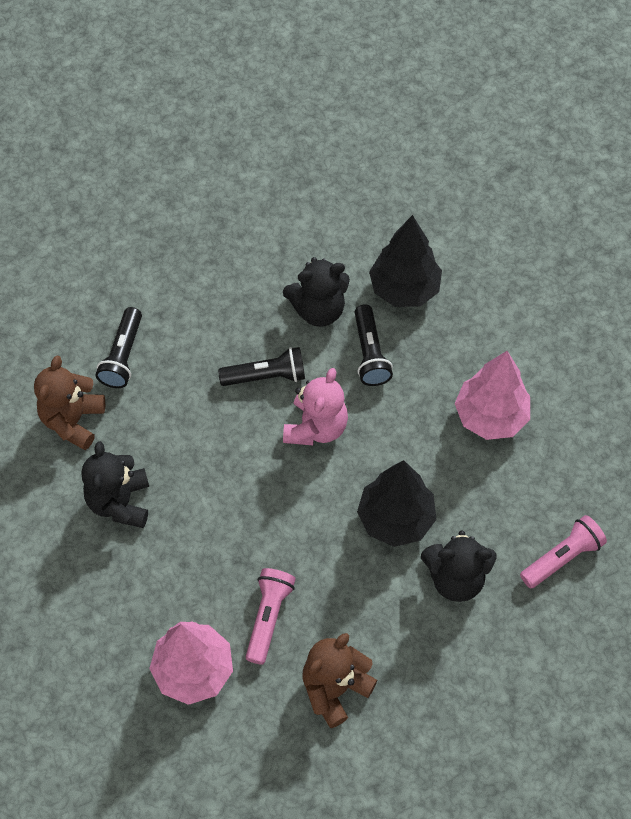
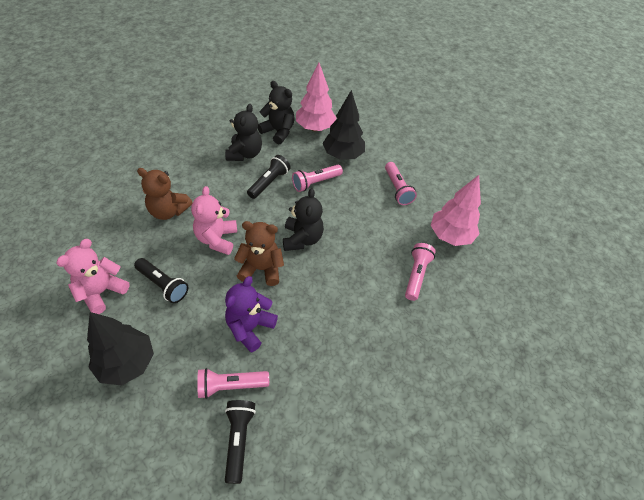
pink flashlight: 2 -> 4
pink teddy bear: 1 -> 2
purple teddy bear: 0 -> 1

